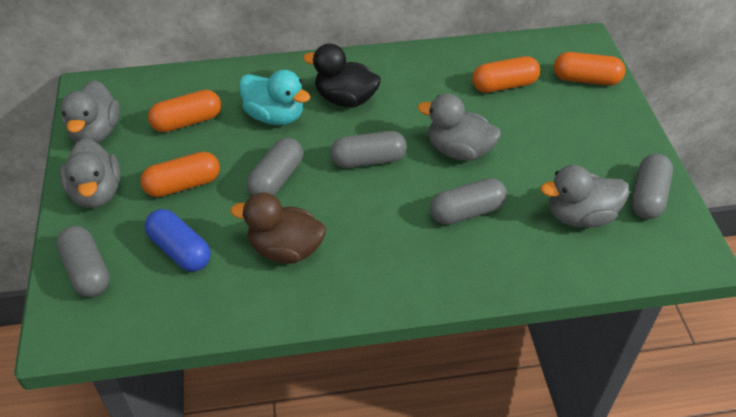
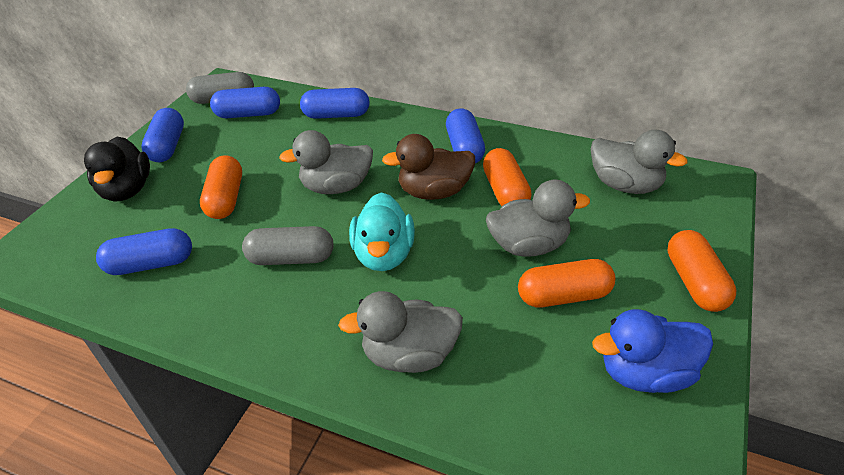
blue capsule: 1 -> 5
blue duck: 0 -> 1
grey capsule: 5 -> 2

